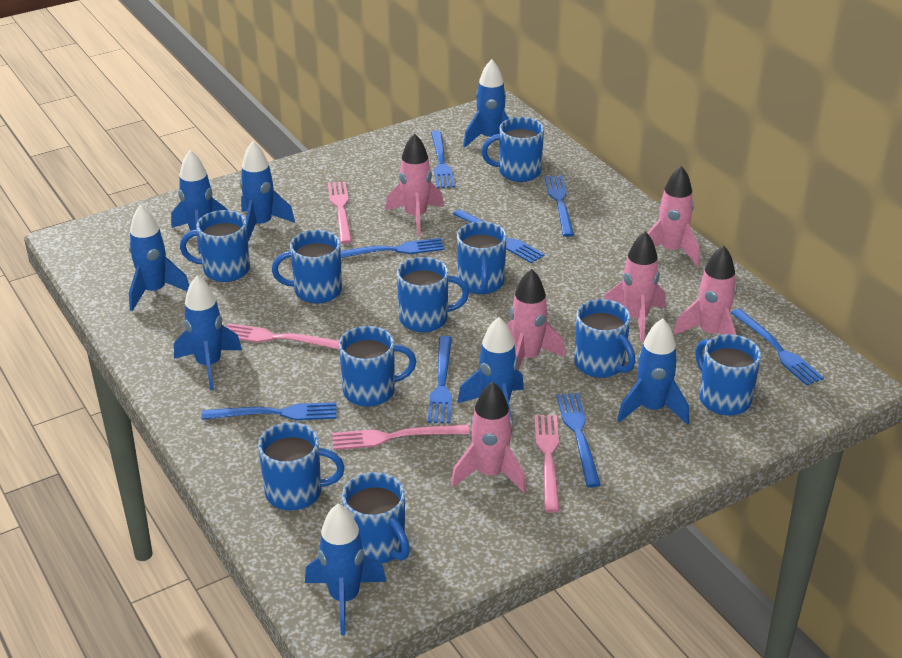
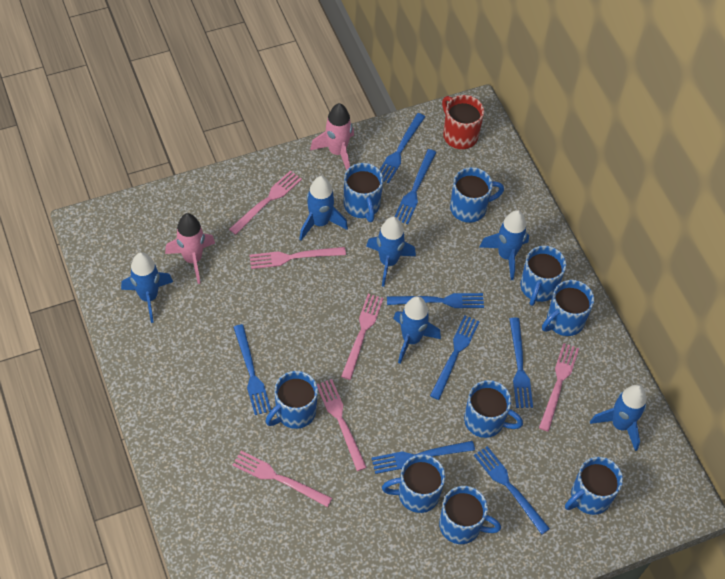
blue mug: 10 -> 9
blue rocket: 8 -> 6
pink fork: 4 -> 6
pink rocket: 6 -> 2
red mug: 0 -> 1

